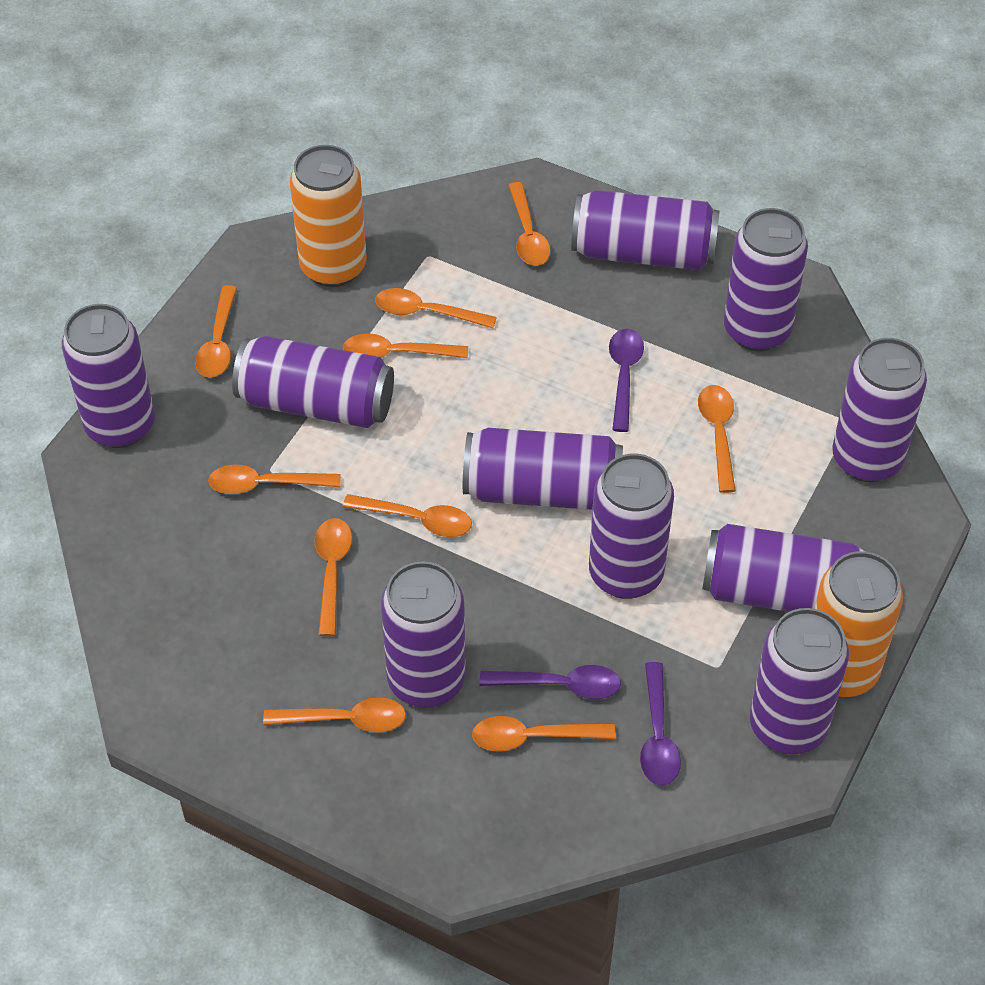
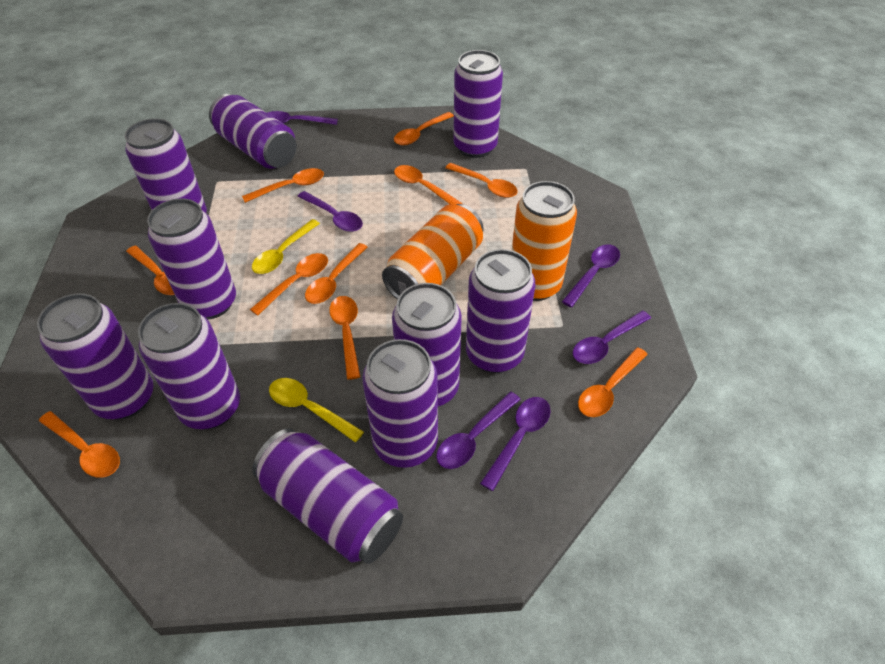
purple spoon: 3 -> 6
yellow spoon: 0 -> 2

